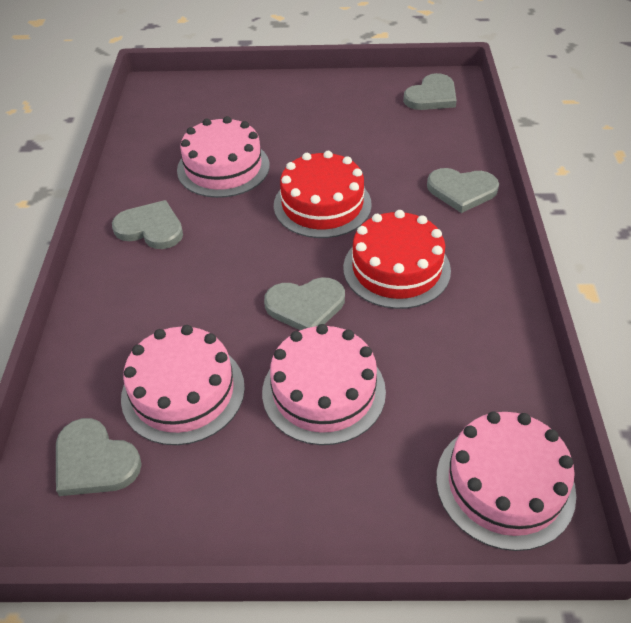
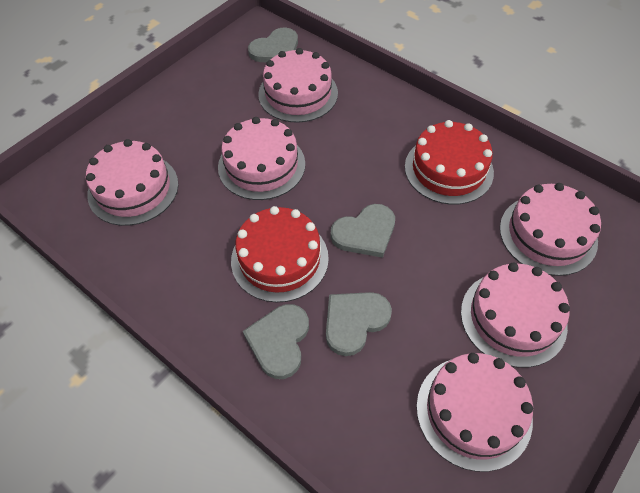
grey heart: 5 -> 4
pink cake: 4 -> 6

